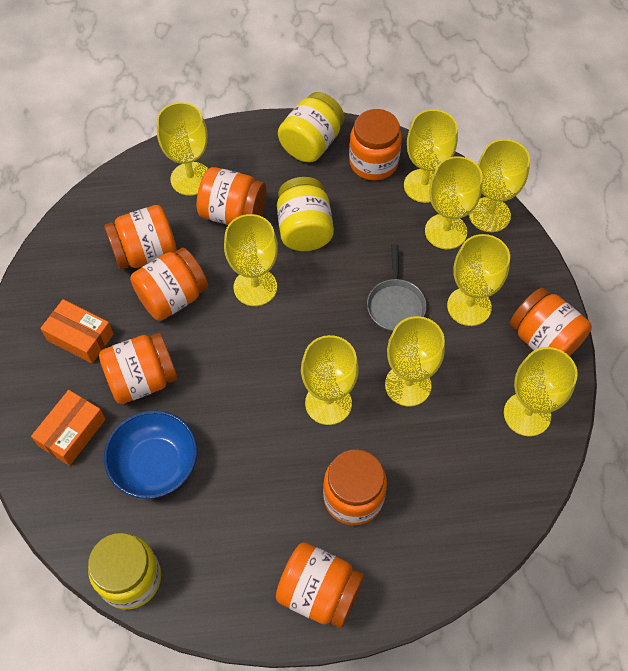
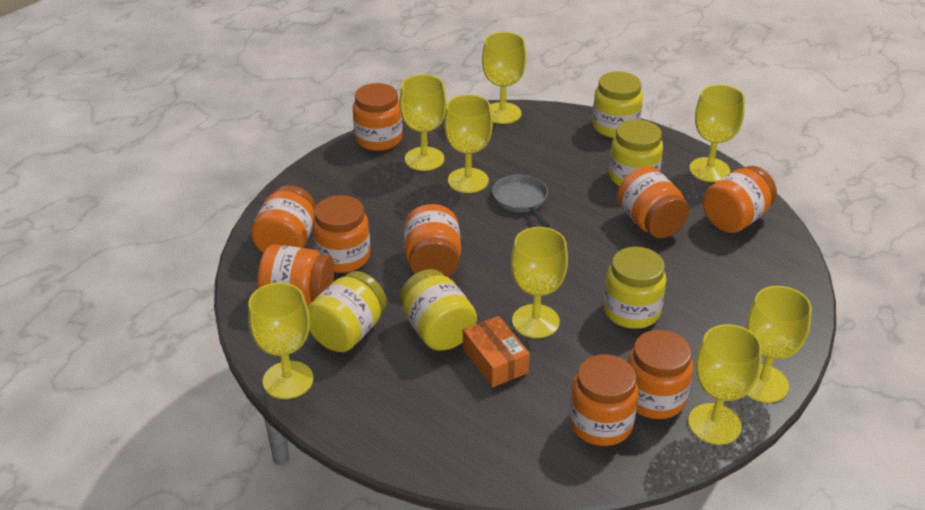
blue bowl: 1 -> 0
orange box: 2 -> 1
orange jar: 8 -> 9
yellow goblet: 9 -> 8
yellow jar: 3 -> 5

